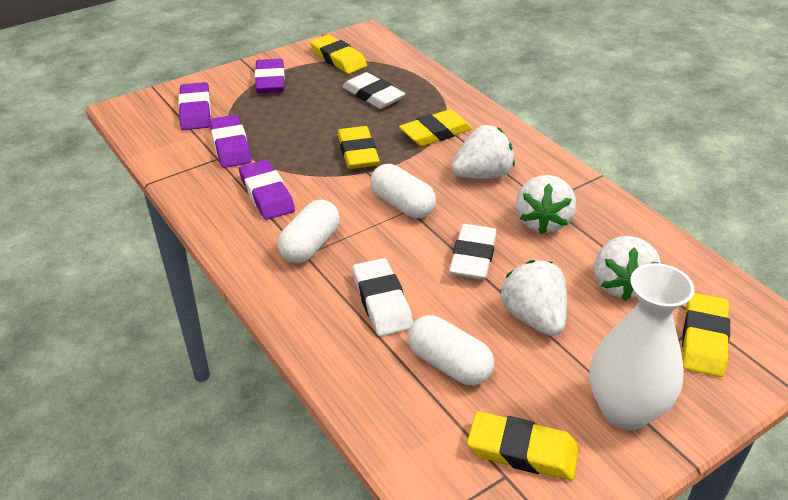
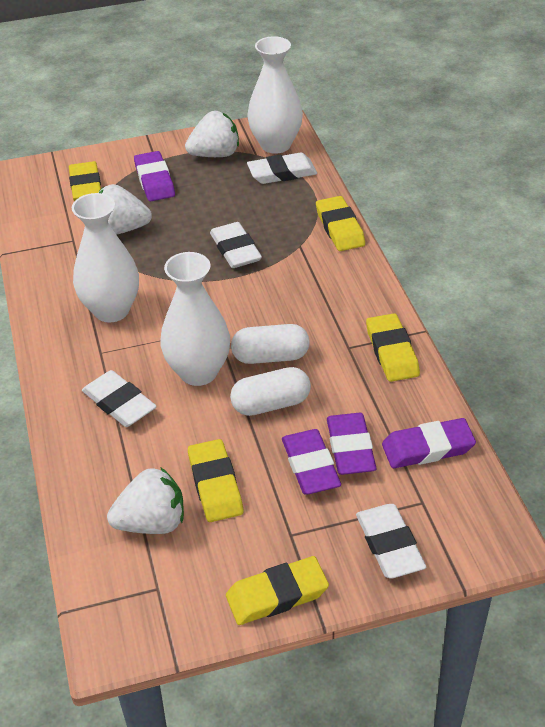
white capsule: 3 -> 2
white eraser: 3 -> 4
white strawberry: 4 -> 3
white vase: 1 -> 3

